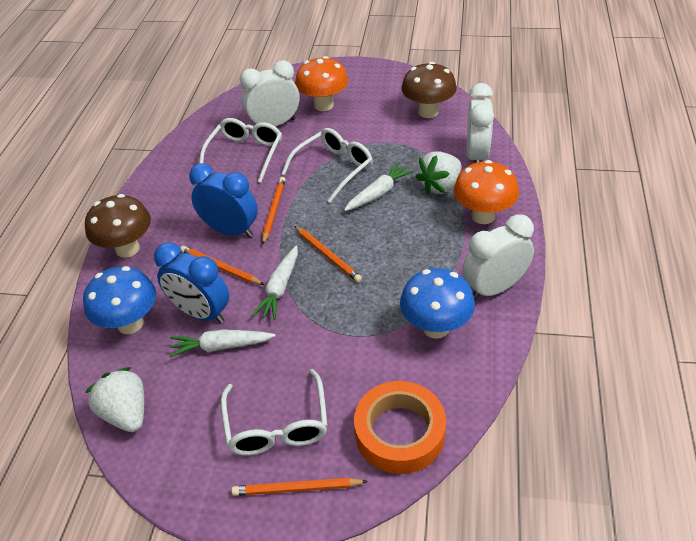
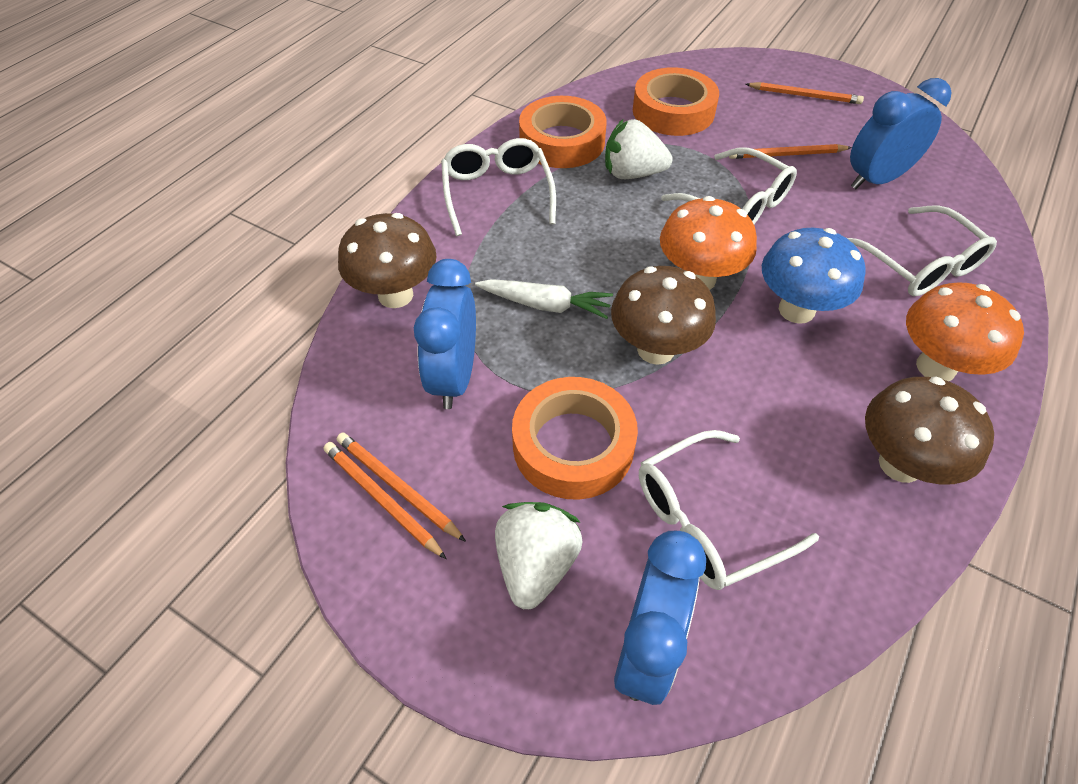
blue clock: 2 -> 3
blue mushroom: 2 -> 1
brown mushroom: 2 -> 3
orange tape: 1 -> 3
white carrot: 3 -> 1
white clock: 3 -> 0
white glasses: 3 -> 4

